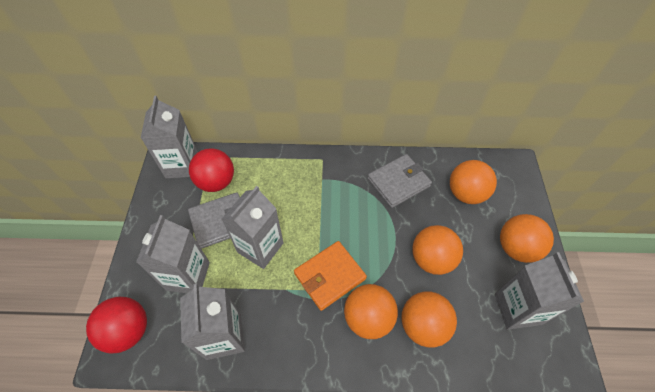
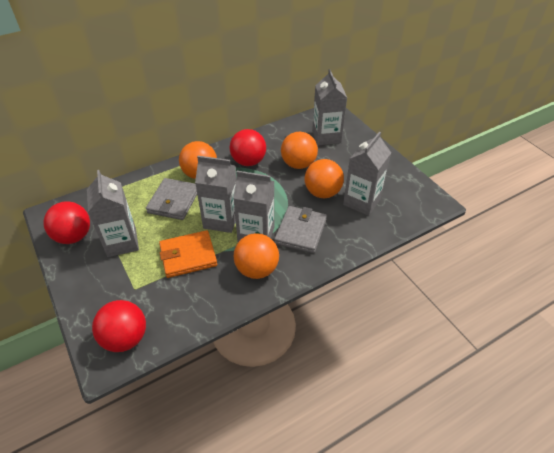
orange ball: 5 -> 4
red ball: 2 -> 3

